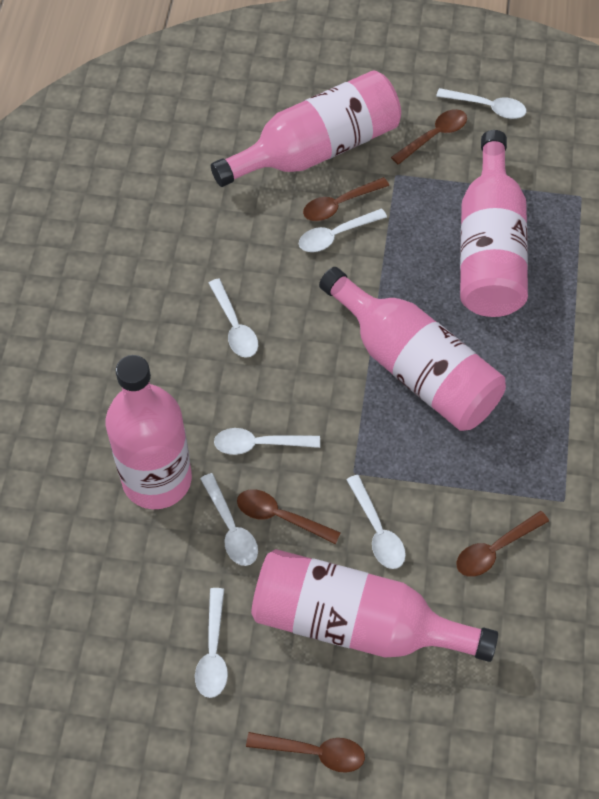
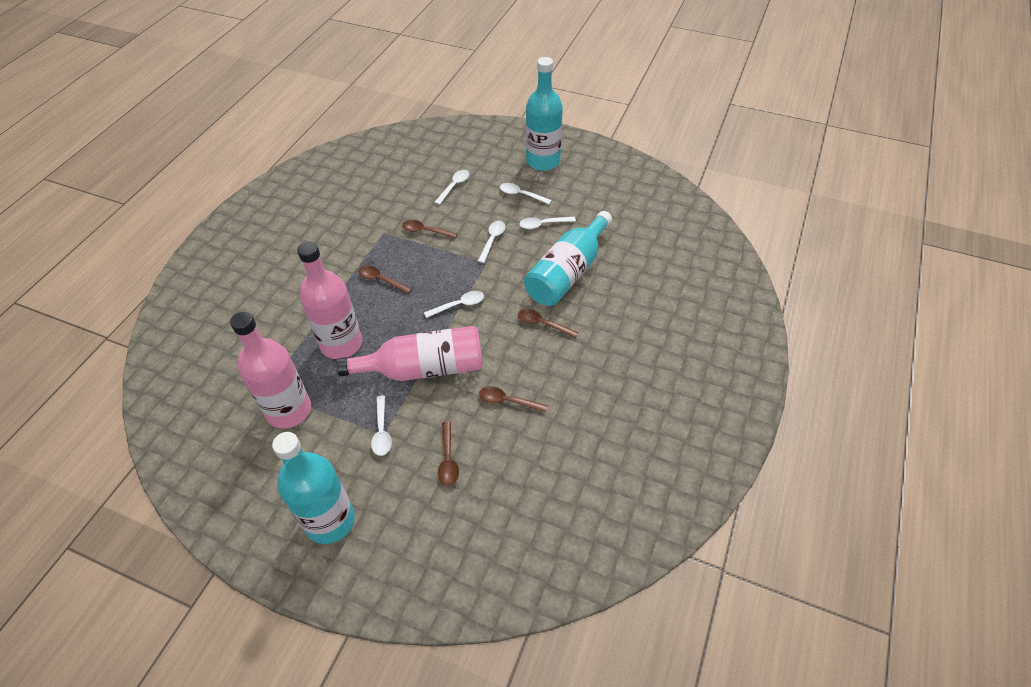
pink bottle: 5 -> 3
turquoise bottle: 0 -> 3
white spoon: 7 -> 6

